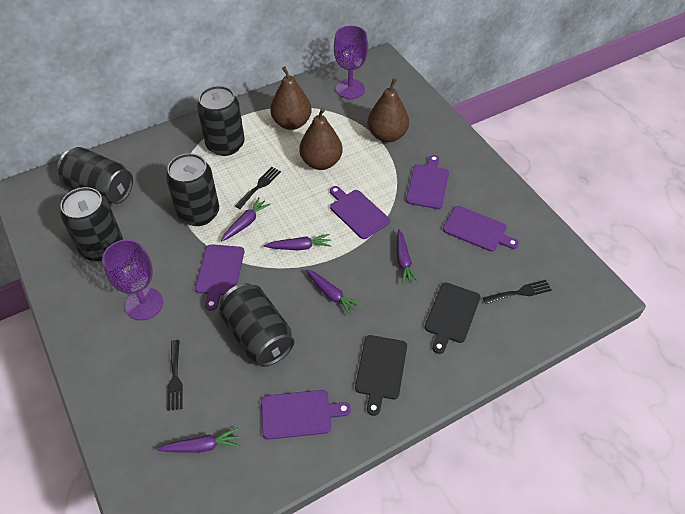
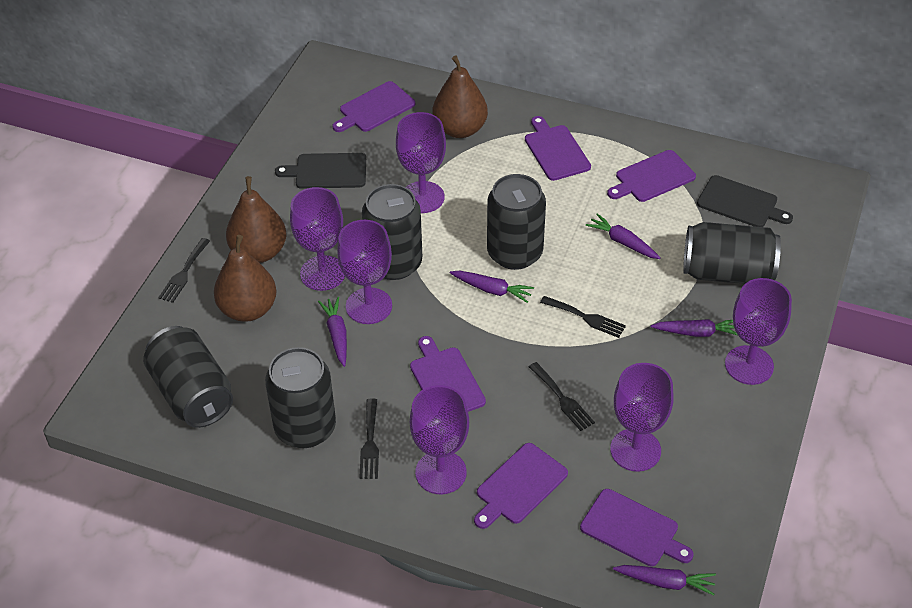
black fork: 3 -> 4
purple cutting board: 5 -> 6
purple goblet: 2 -> 6

